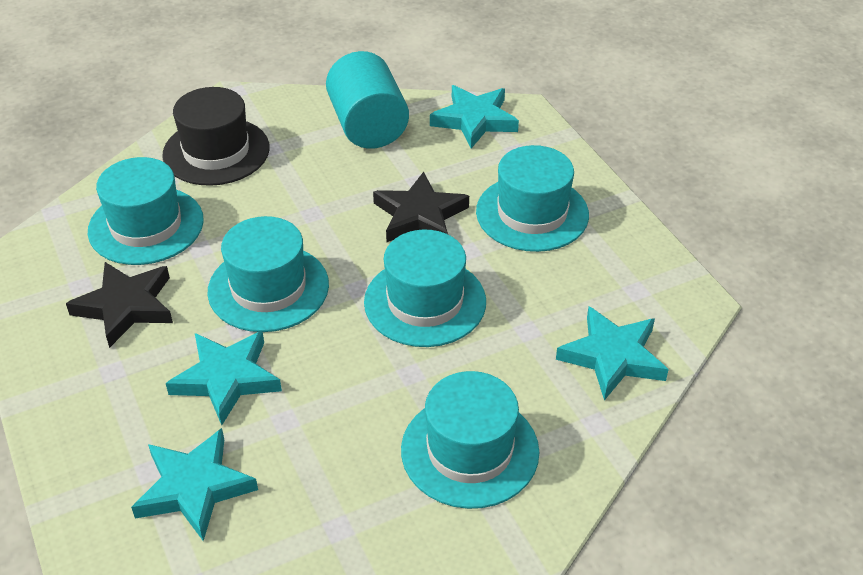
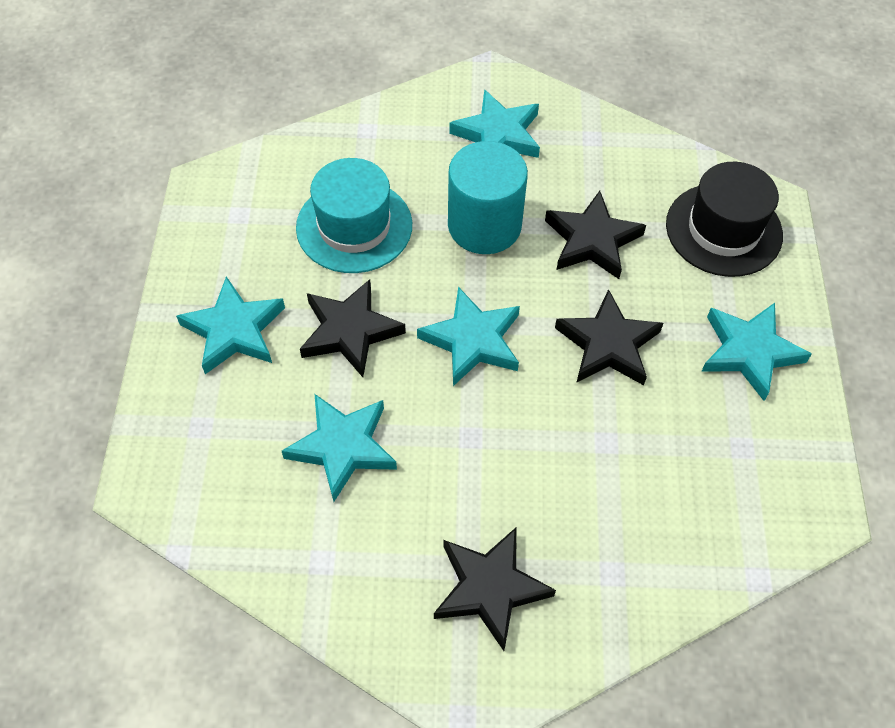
black star: 2 -> 4
turquoise hat: 5 -> 1
turquoise star: 4 -> 5

